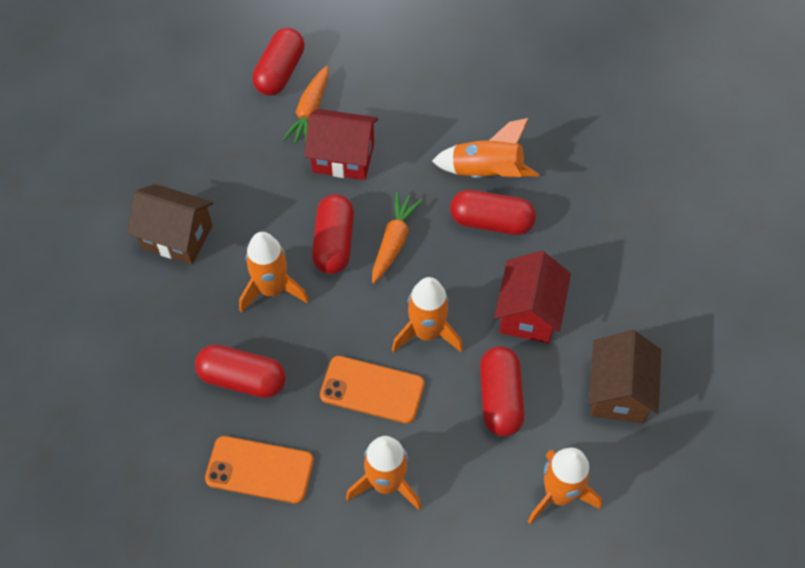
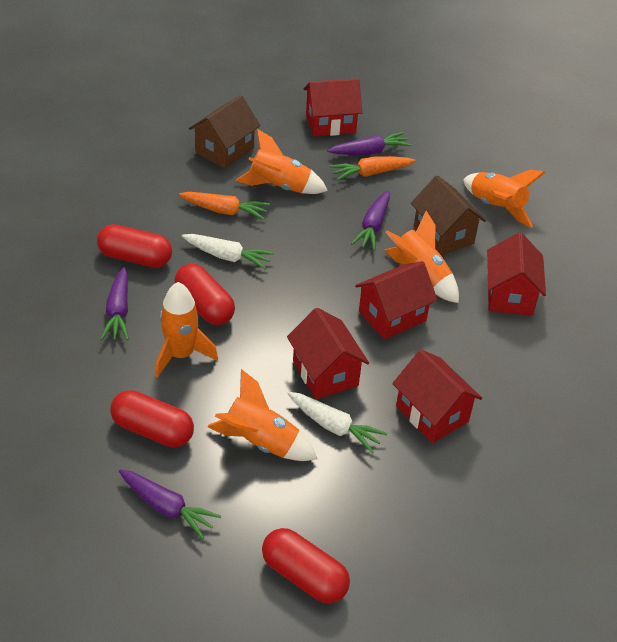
orange phone: 2 -> 0
purple carrot: 0 -> 4
red capsule: 5 -> 4
red house: 2 -> 5
white carrot: 0 -> 2

